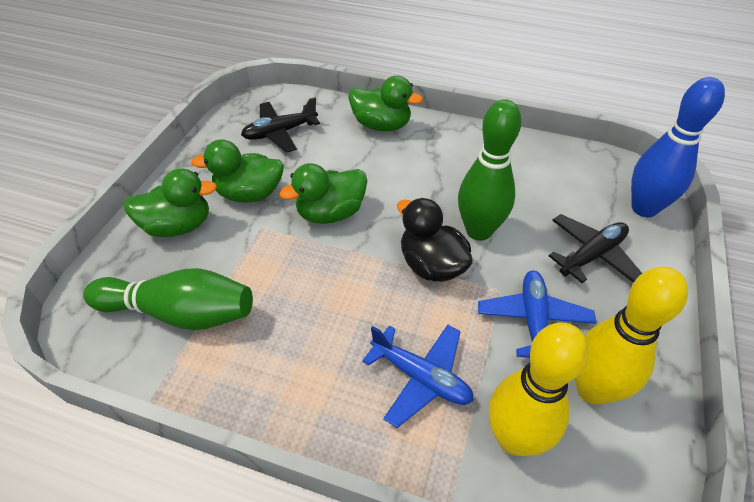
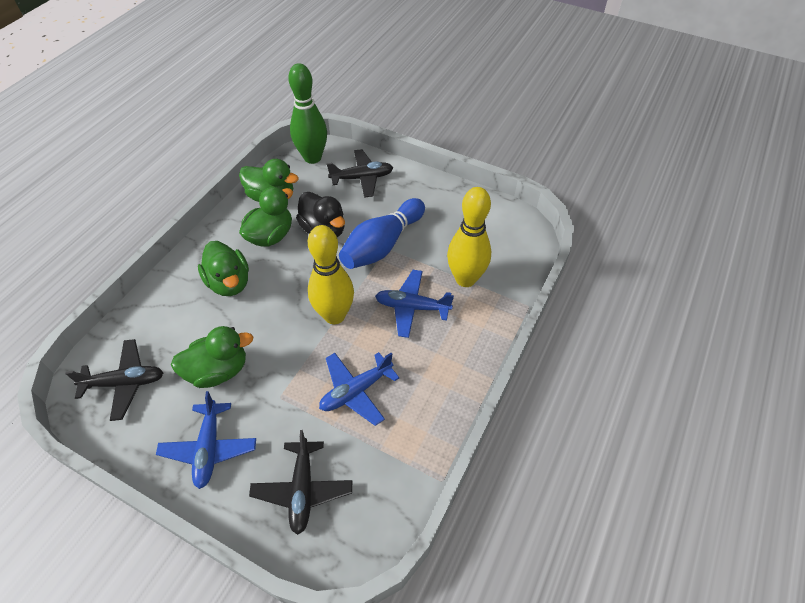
black plane: 2 -> 3
blue plane: 2 -> 3
green bowling pin: 2 -> 1

